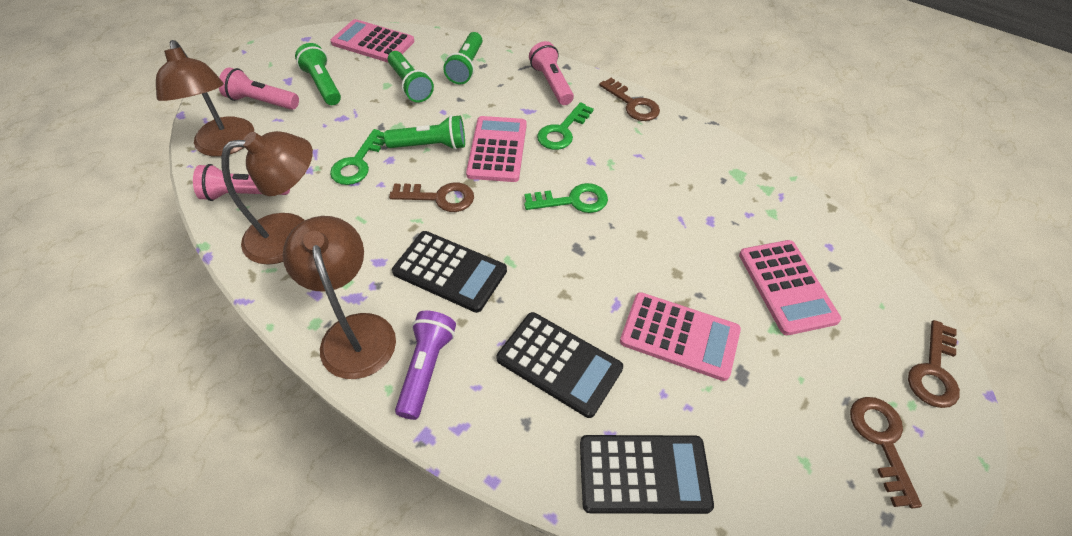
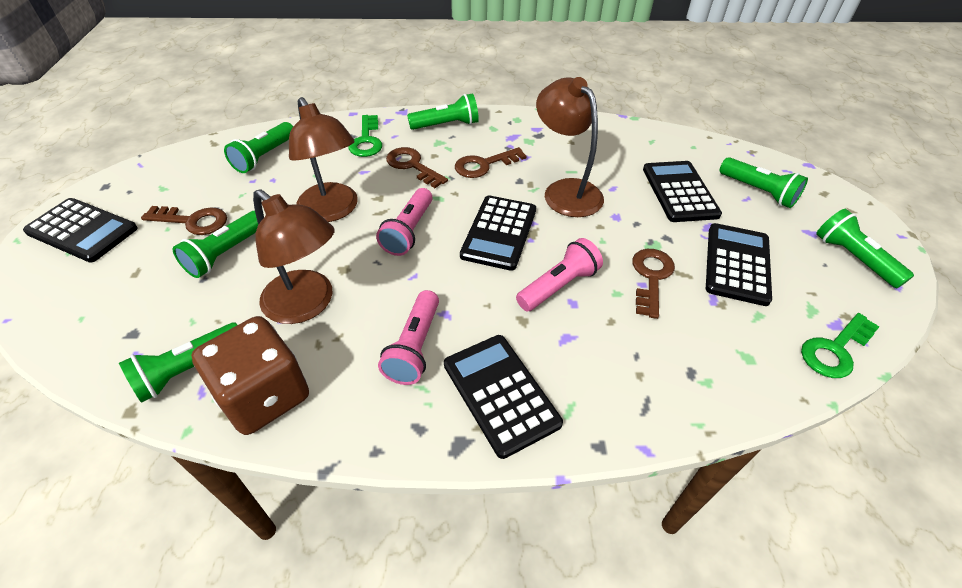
black calculator: 3 -> 5
brown dice: 0 -> 1
green flashlight: 4 -> 6
green key: 3 -> 2
pink calculator: 4 -> 0
purple flashlight: 1 -> 0

